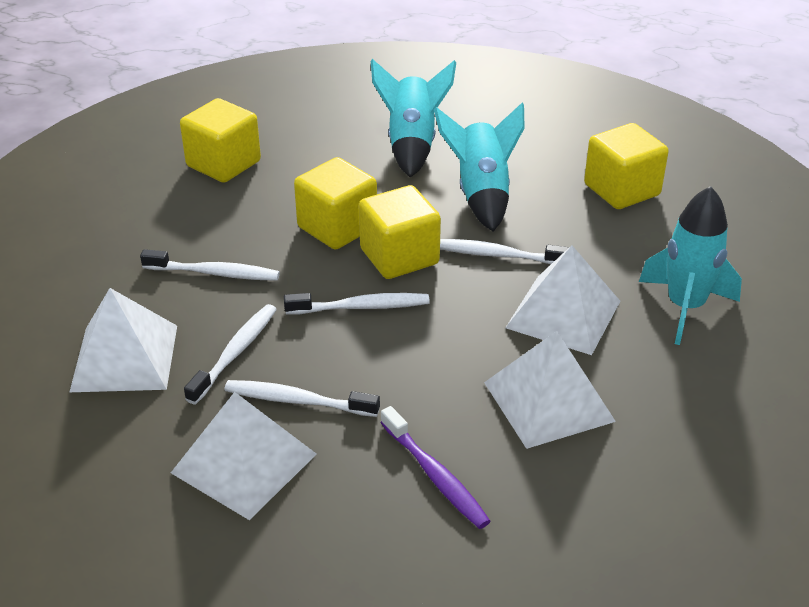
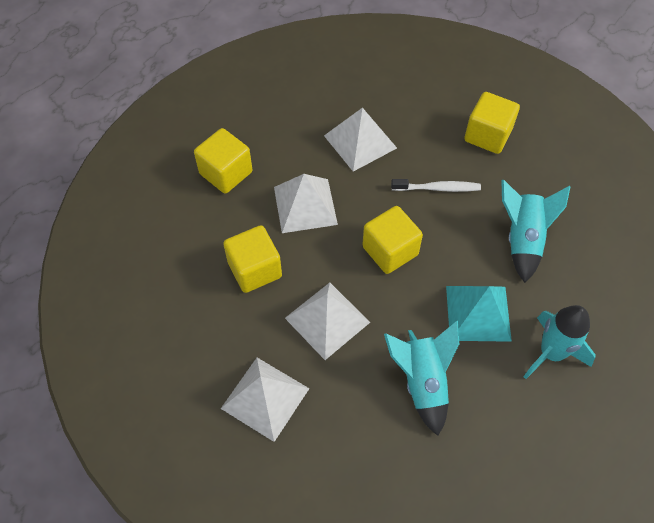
purple toothbrush: 1 -> 0
turquoise pyramid: 0 -> 1
white toothbrush: 5 -> 1

